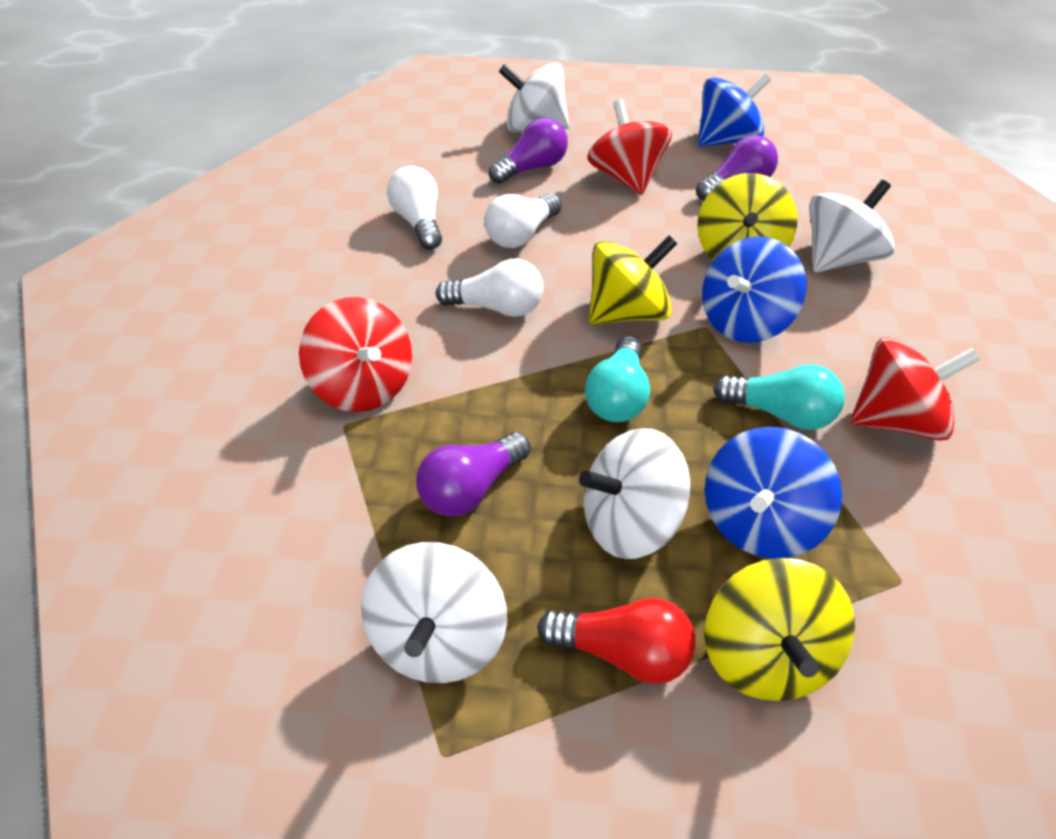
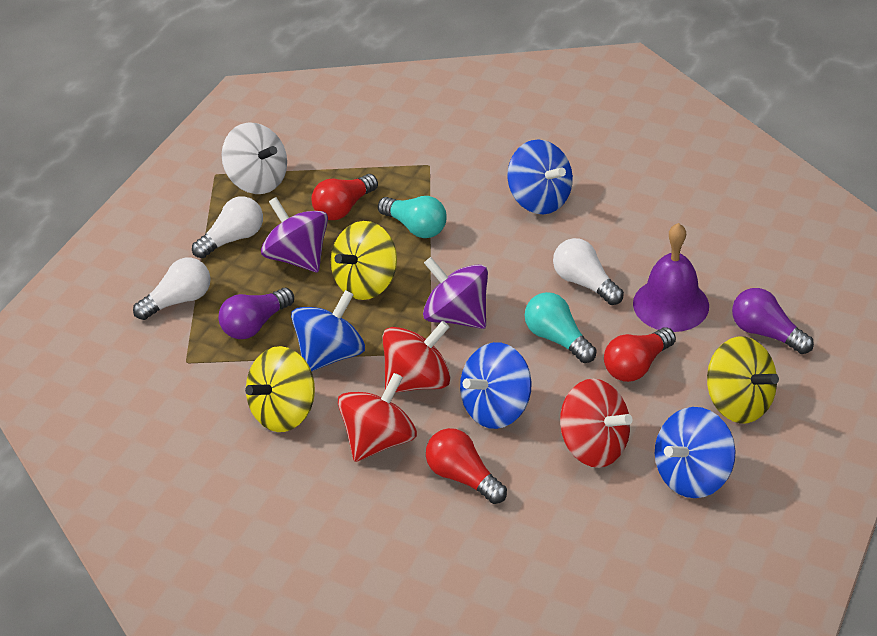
blue spinning top: 3 -> 4
purple bell: 0 -> 1
purple light bulb: 3 -> 2
purple spinning top: 0 -> 2
red light bulb: 1 -> 3
white spinning top: 4 -> 1

